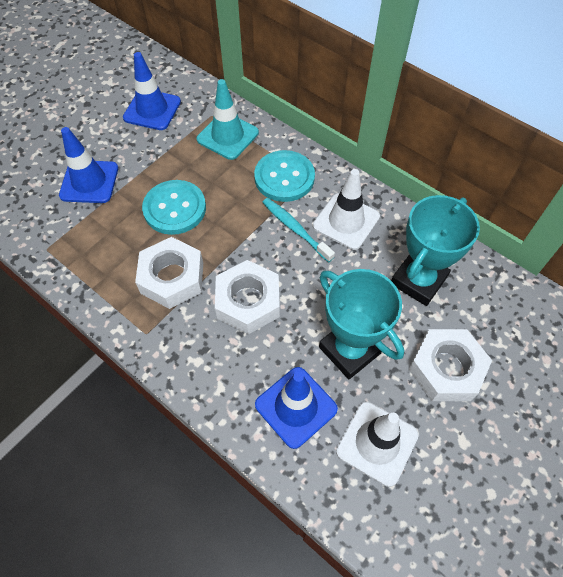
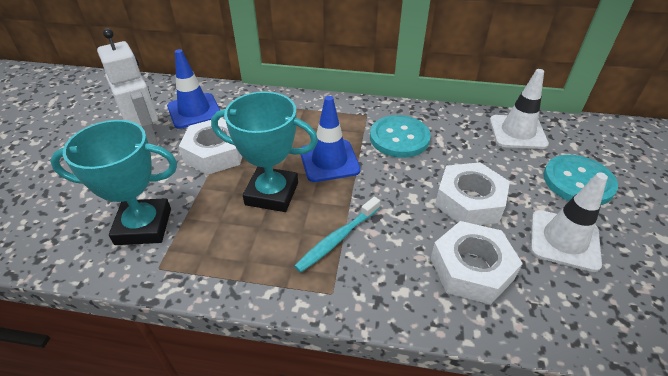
blue traffic cone: 3 -> 2
turquoise traffic cone: 1 -> 0
white robot: 0 -> 1

